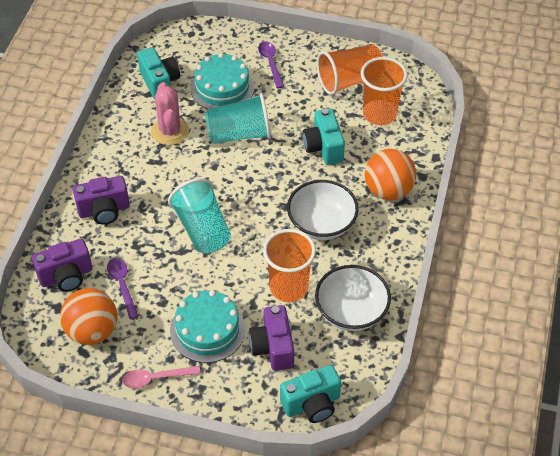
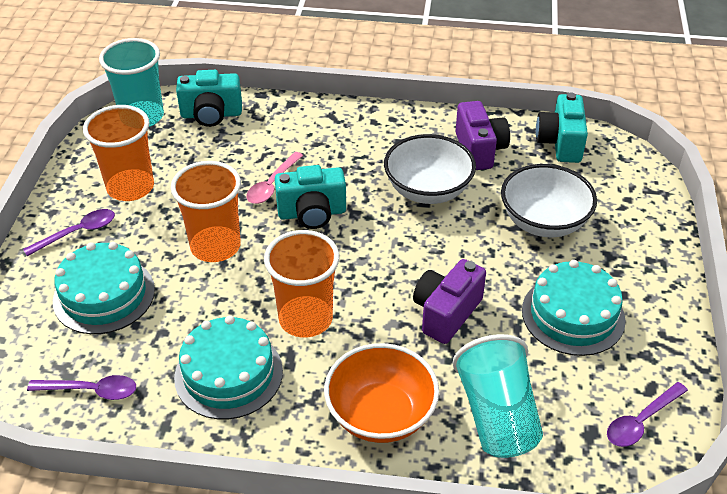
orange ball: 2 -> 0
orange bowl: 0 -> 1
pink cactus: 1 -> 0
purple camera: 3 -> 2
purple spoon: 2 -> 3
turquoise cake: 2 -> 3

